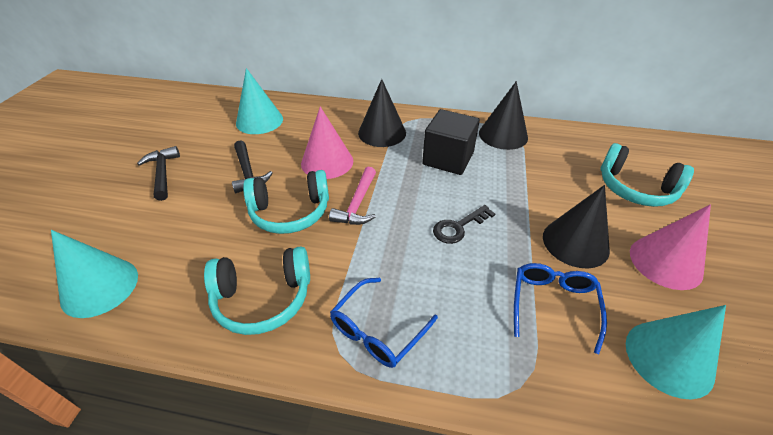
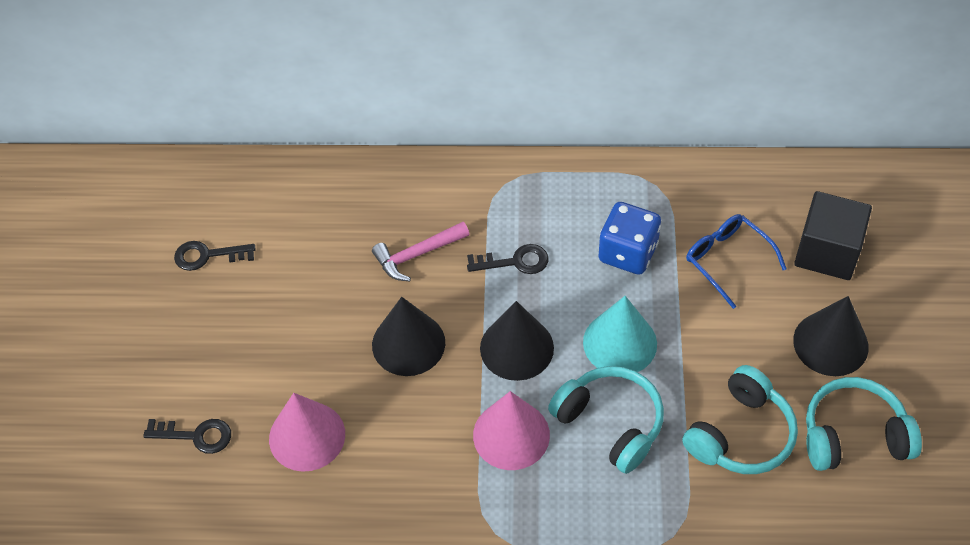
black hammer: 2 -> 0
black key: 1 -> 3
blue dice: 0 -> 1
blue glasses: 2 -> 1
turquoise cone: 3 -> 1

